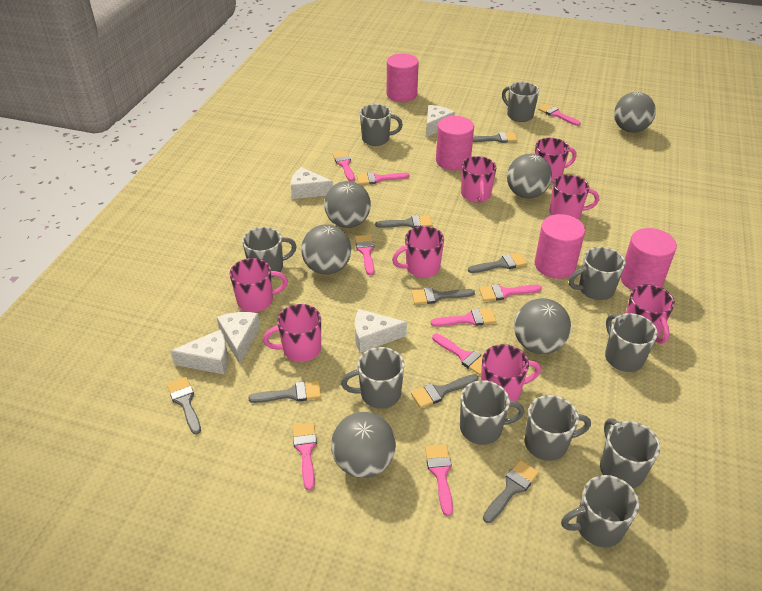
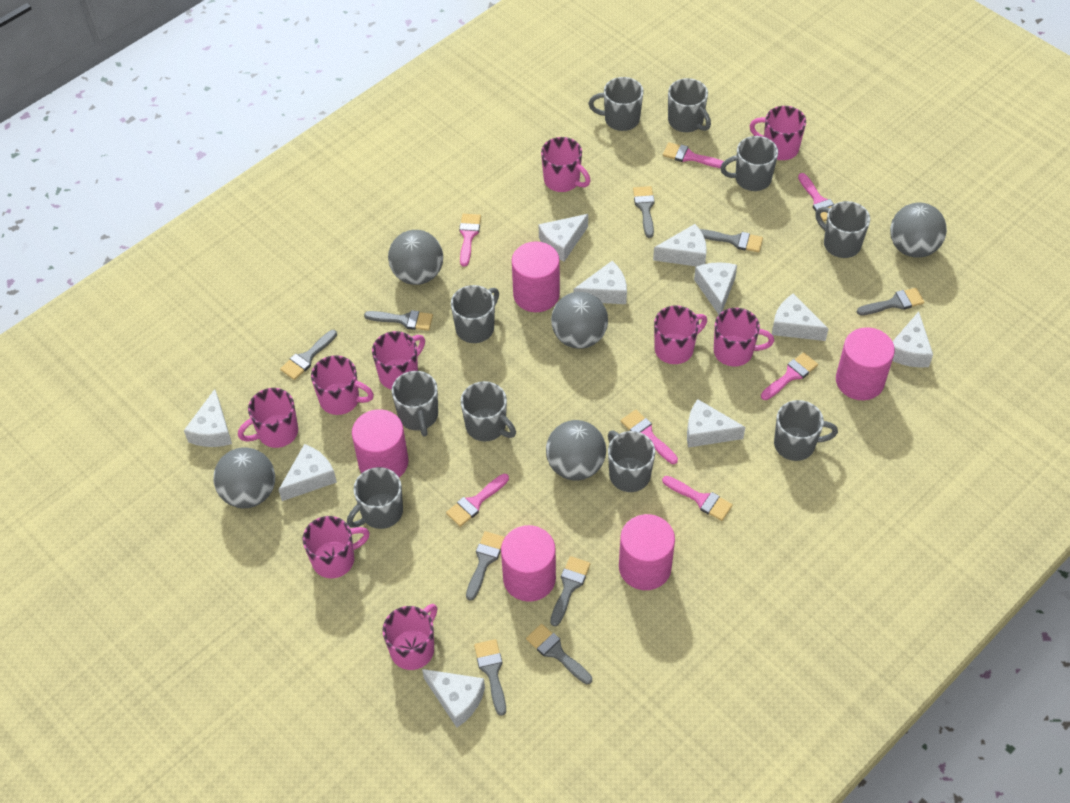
grey ball: 6 -> 5
grey brush: 8 -> 9
pink brush: 9 -> 7
pink cylinder: 4 -> 5
pink mug: 8 -> 9
white cheese: 5 -> 10

